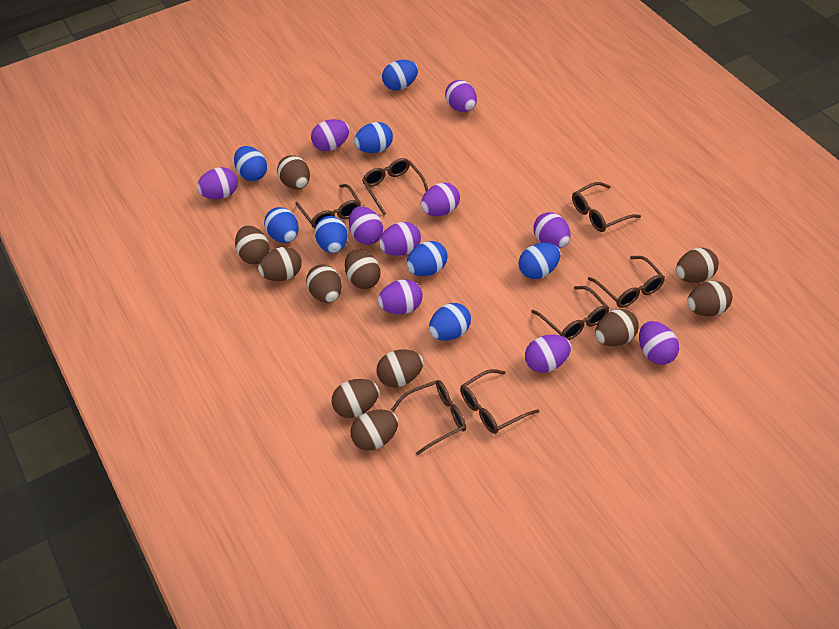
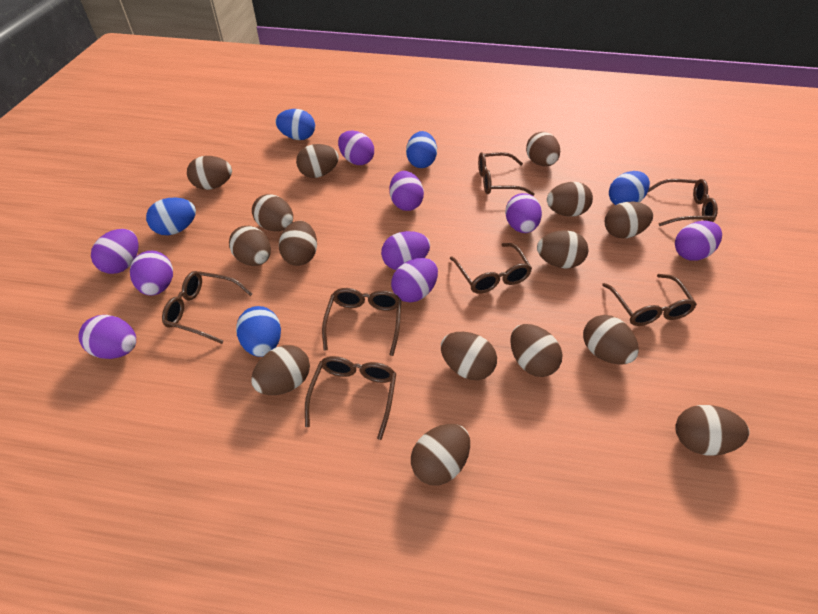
blue egg: 8 -> 5
brown egg: 11 -> 15
purple egg: 10 -> 9

